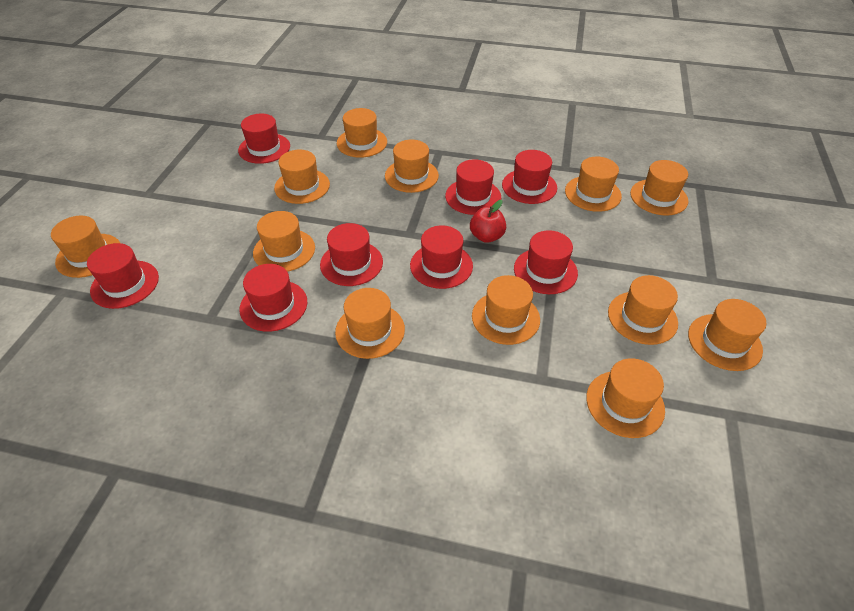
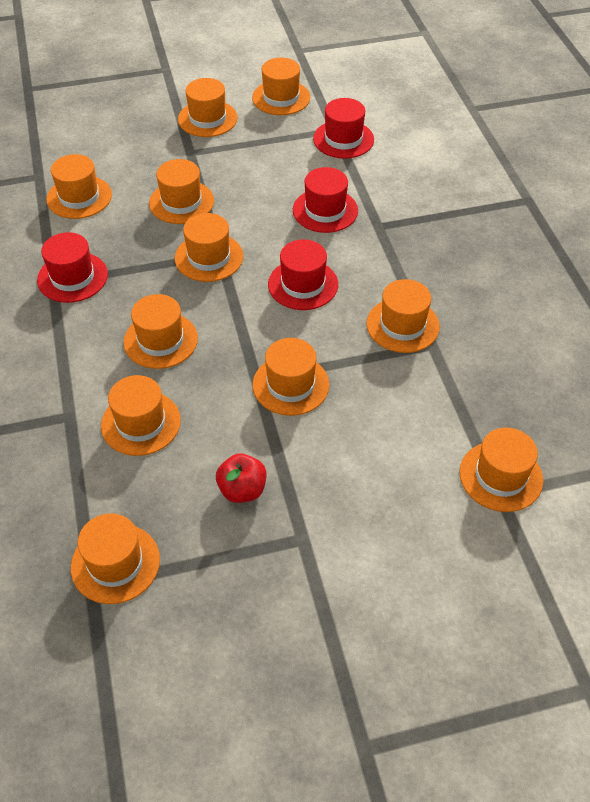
orange hat: 12 -> 11
red hat: 8 -> 4

